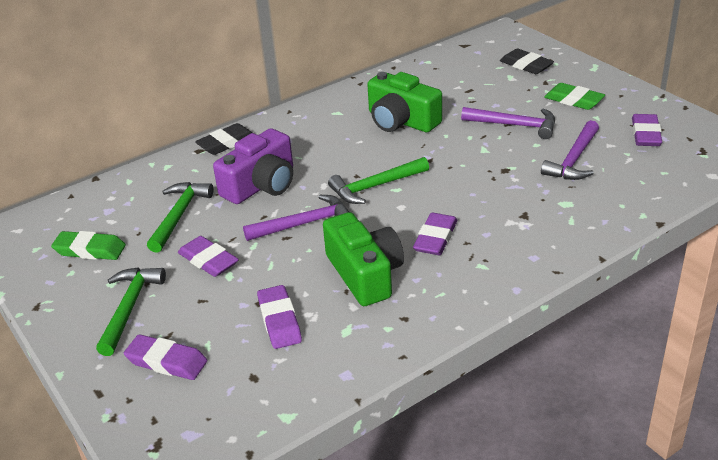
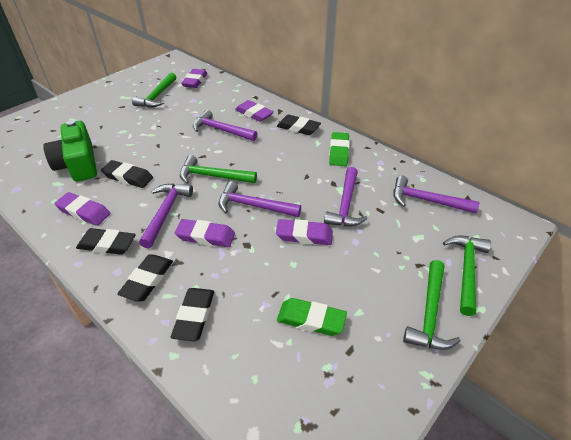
black eraser: 2 -> 5
green camera: 2 -> 1
green hammer: 3 -> 4
purple camera: 1 -> 0
purple hammer: 3 -> 5

